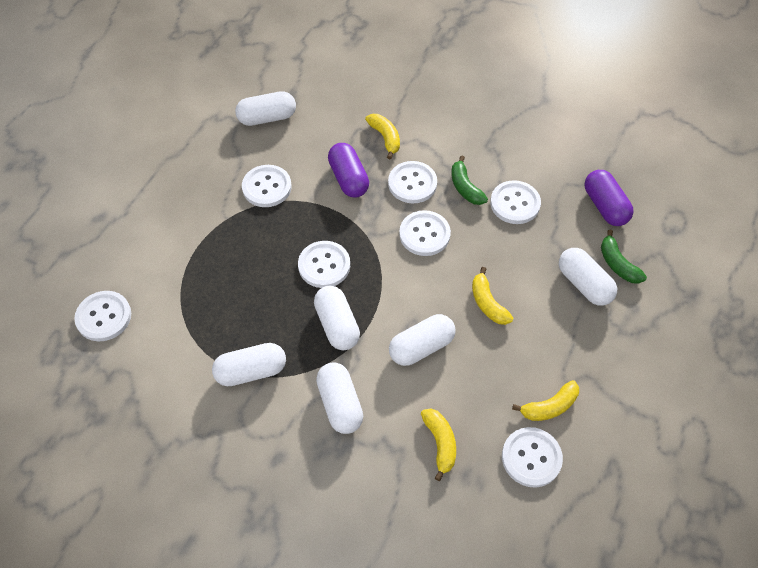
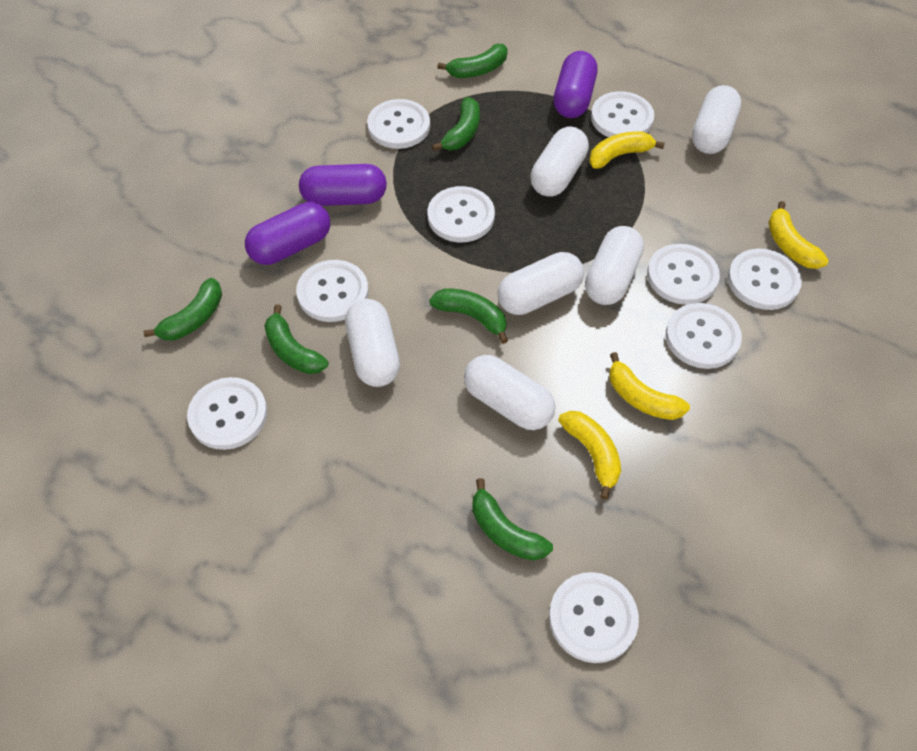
green banana: 2 -> 6
purple capsule: 2 -> 3
white button: 7 -> 9

